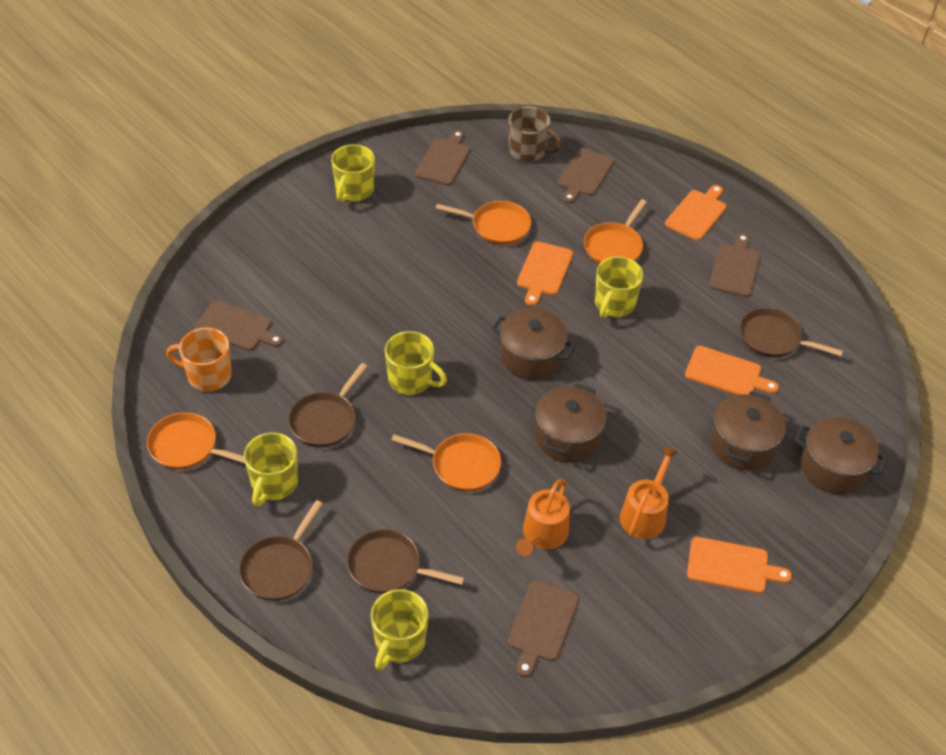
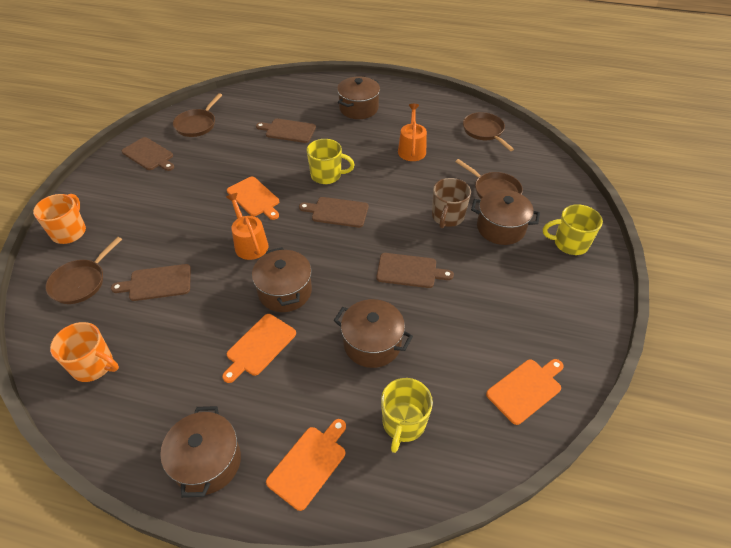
brown pot: 4 -> 5
orange mug: 1 -> 2
orange pan: 4 -> 0
yellow mug: 5 -> 3

